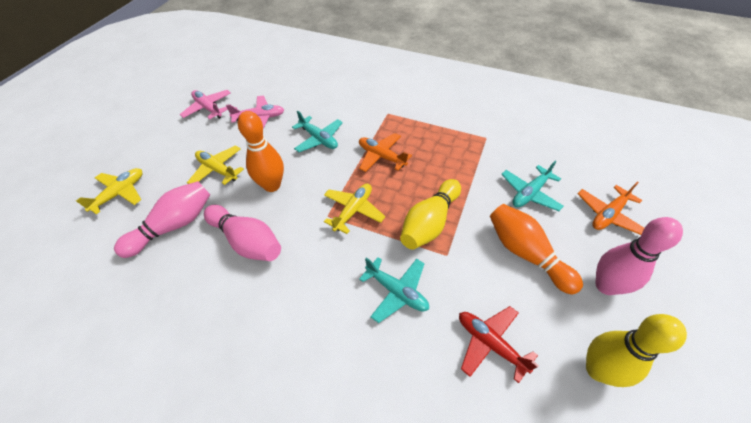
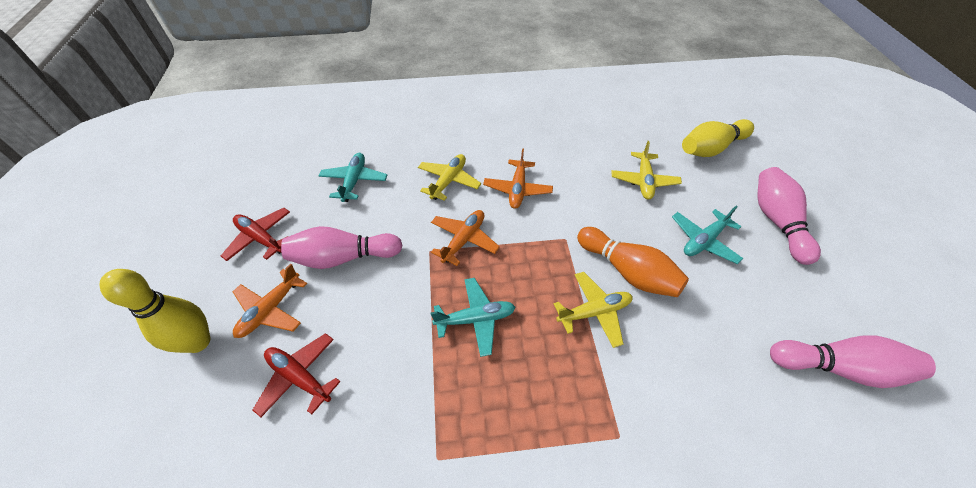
orange bowling pin: 2 -> 1
orange plane: 2 -> 3
pink plane: 2 -> 0
red plane: 1 -> 2

